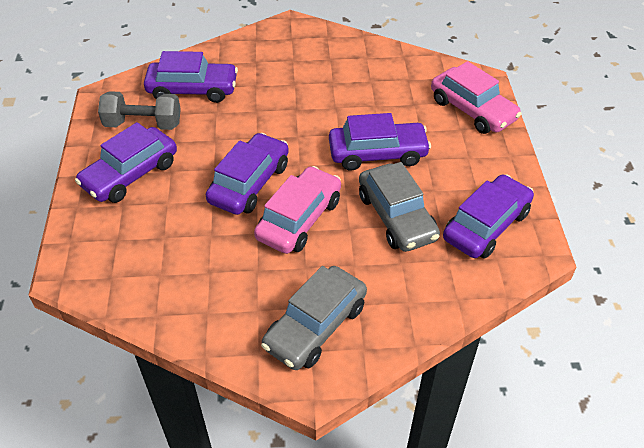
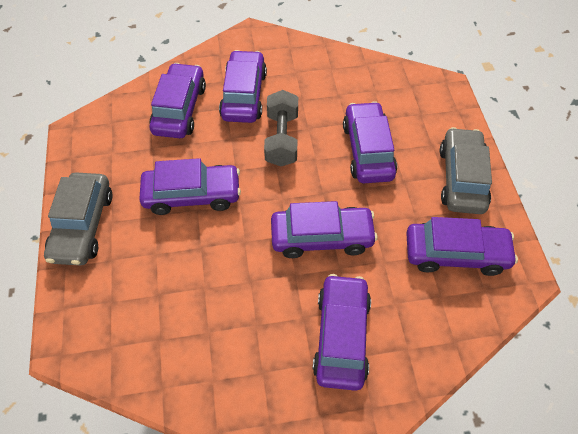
pink car: 2 -> 0
purple car: 5 -> 7

